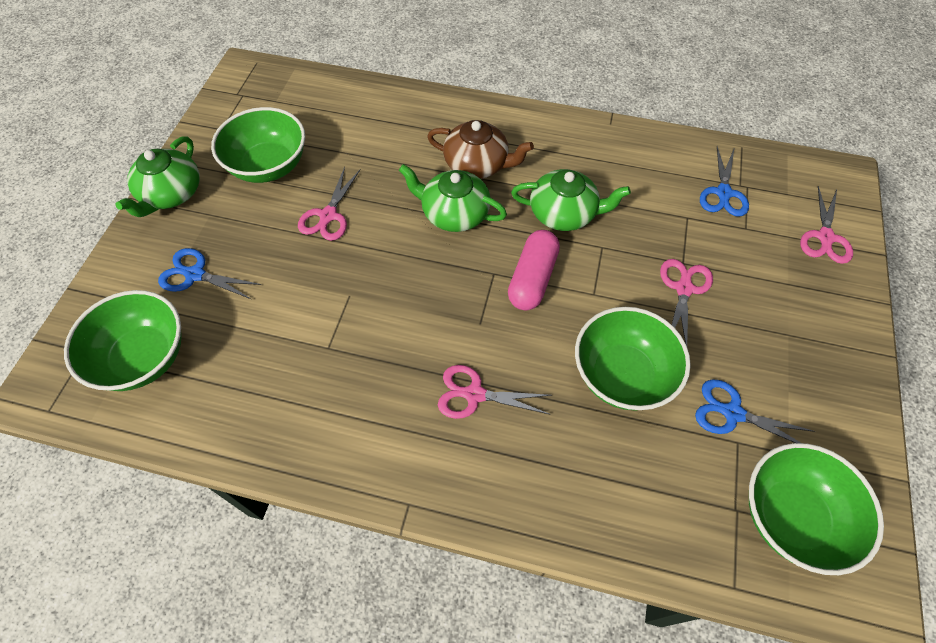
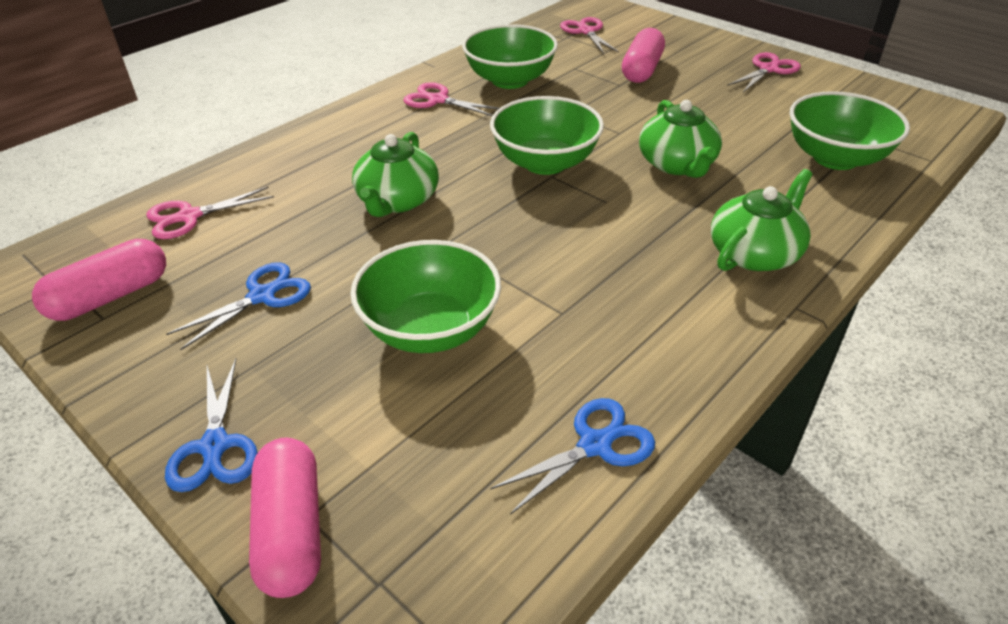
brown teapot: 1 -> 0
pink capsule: 1 -> 3

